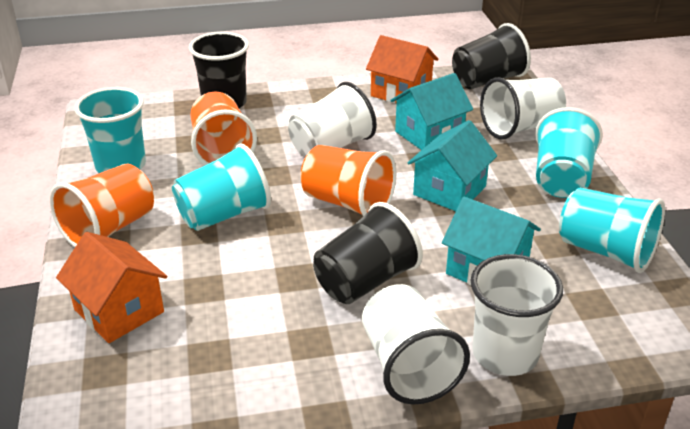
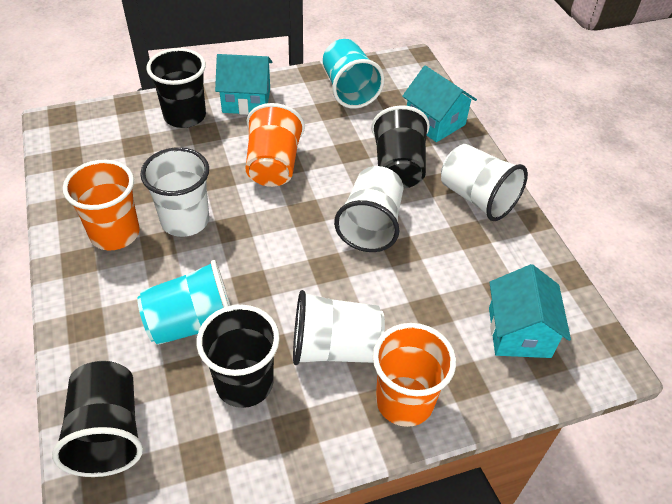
black cup: 3 -> 4
orange house: 2 -> 0
turquoise cup: 4 -> 2

